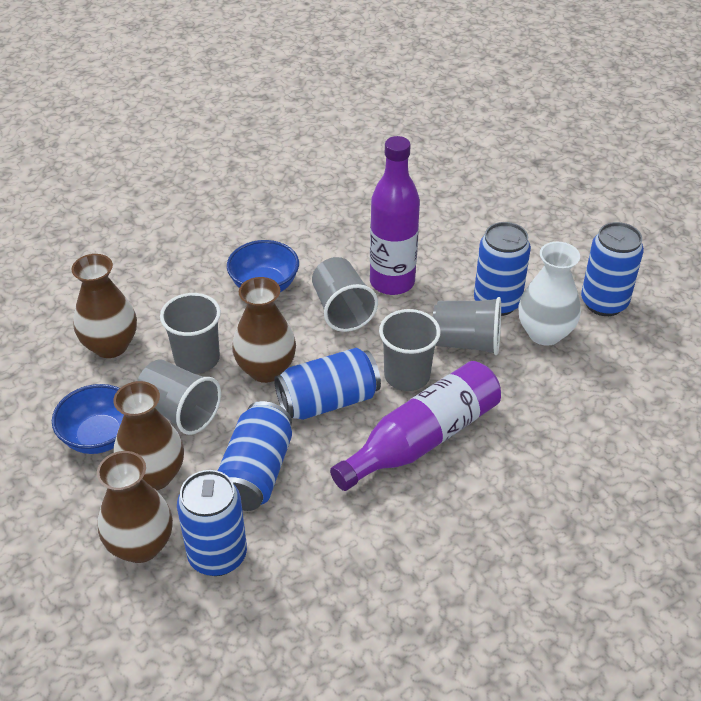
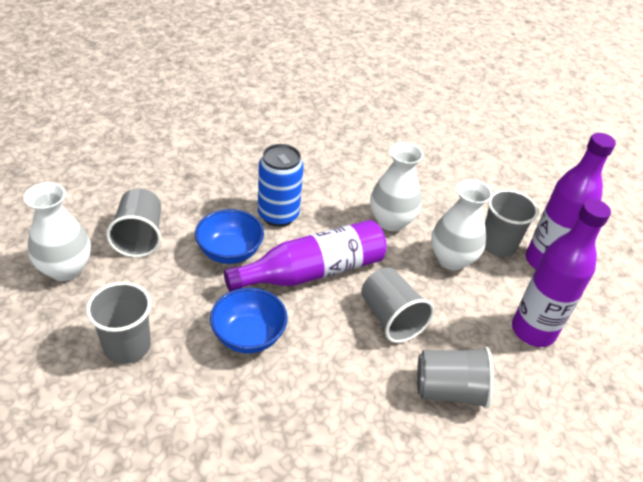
blue can: 5 -> 1
brown vase: 4 -> 0
purple bottle: 2 -> 3
white vase: 1 -> 3

